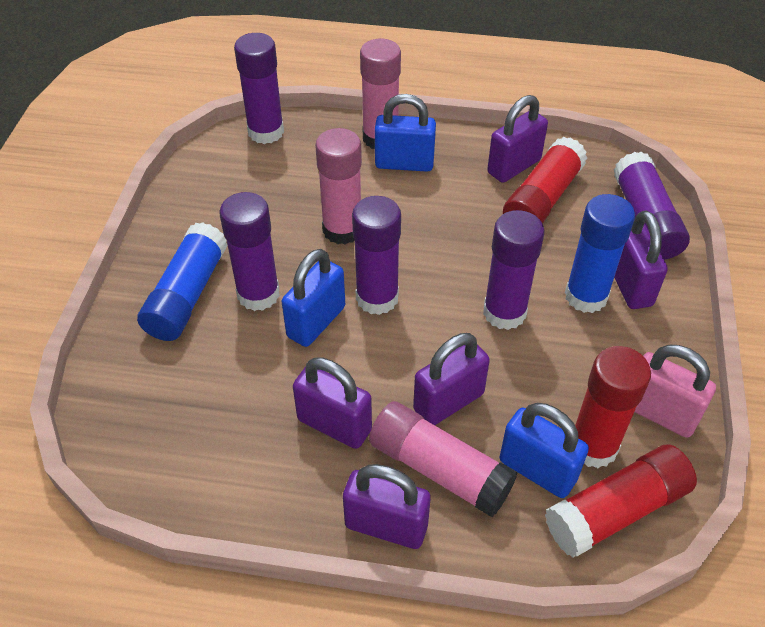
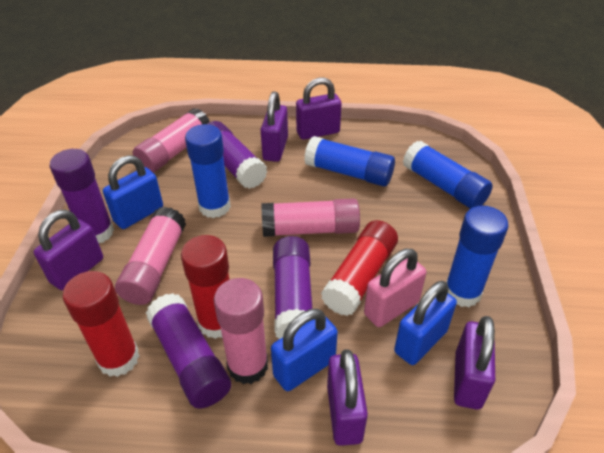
blue glue stick: 2 -> 4
pink glue stick: 3 -> 4
purple glue stick: 5 -> 4

